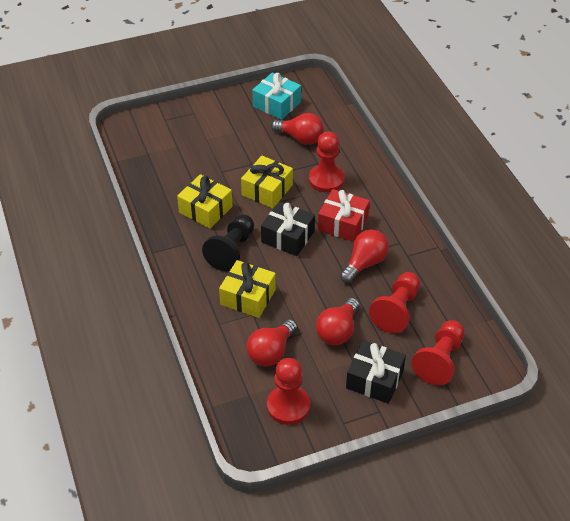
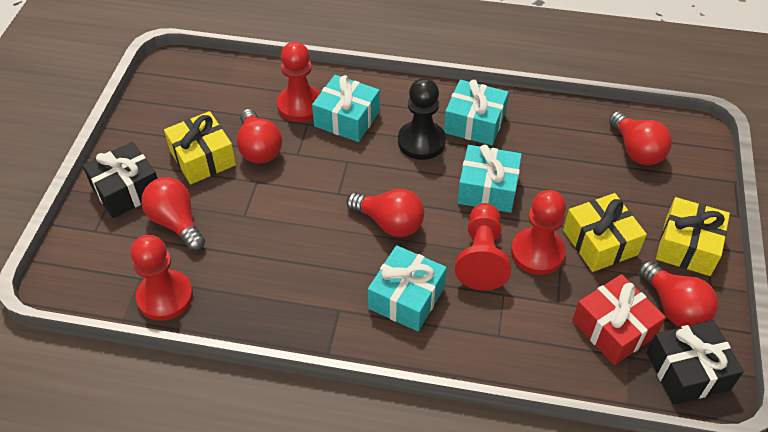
red light bulb: 4 -> 5
turquoise gift: 1 -> 4

